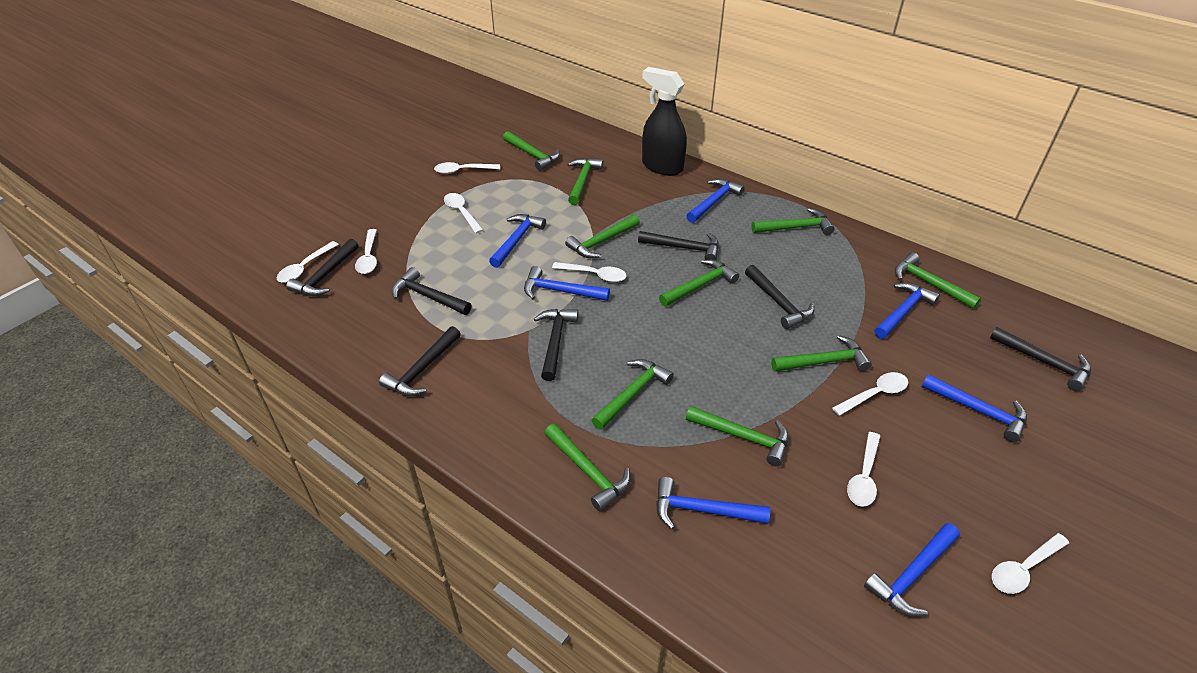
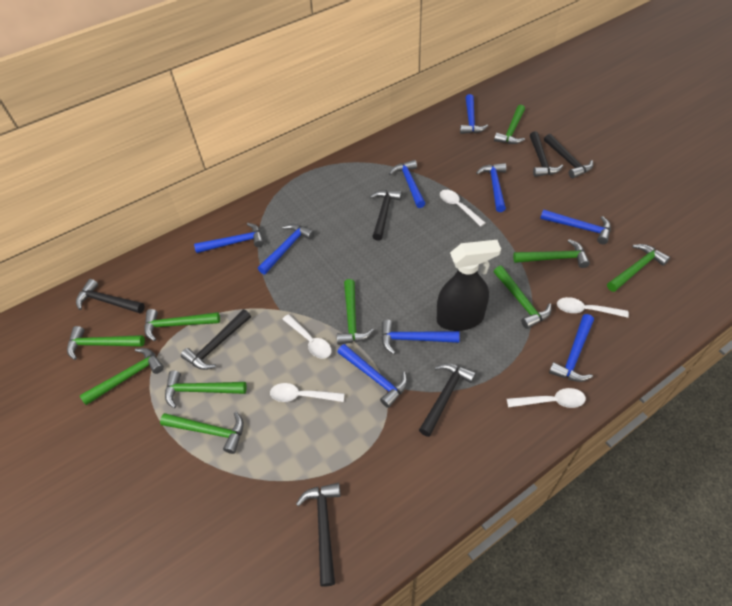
blue hammer: 7 -> 9
white spoon: 8 -> 5

